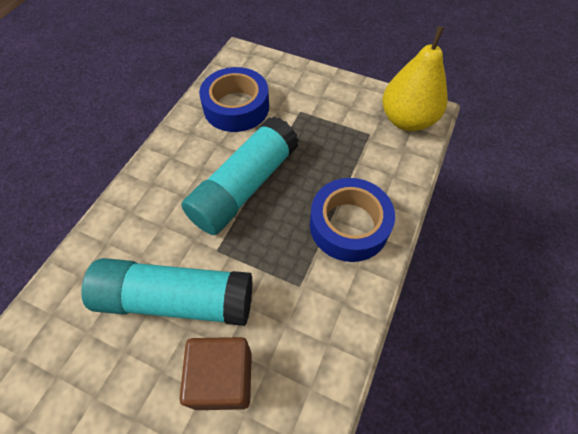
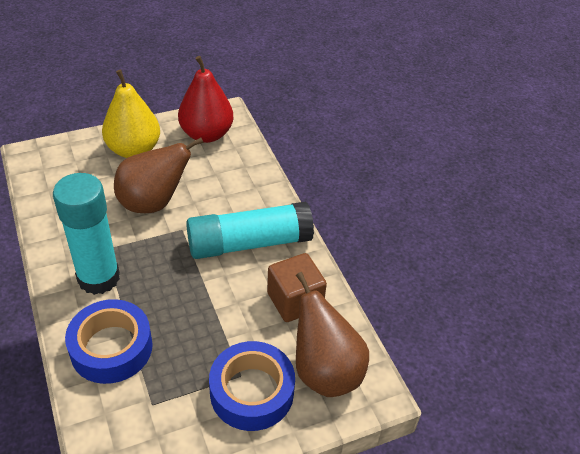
brown pear: 0 -> 2
red pear: 0 -> 1

